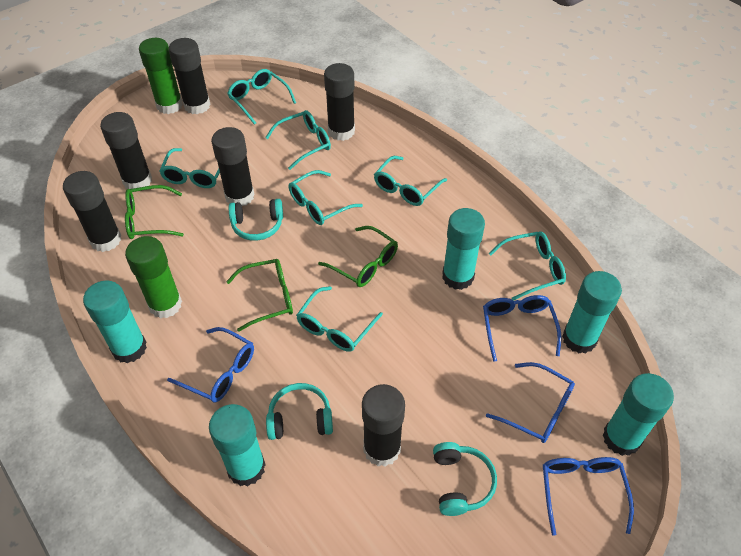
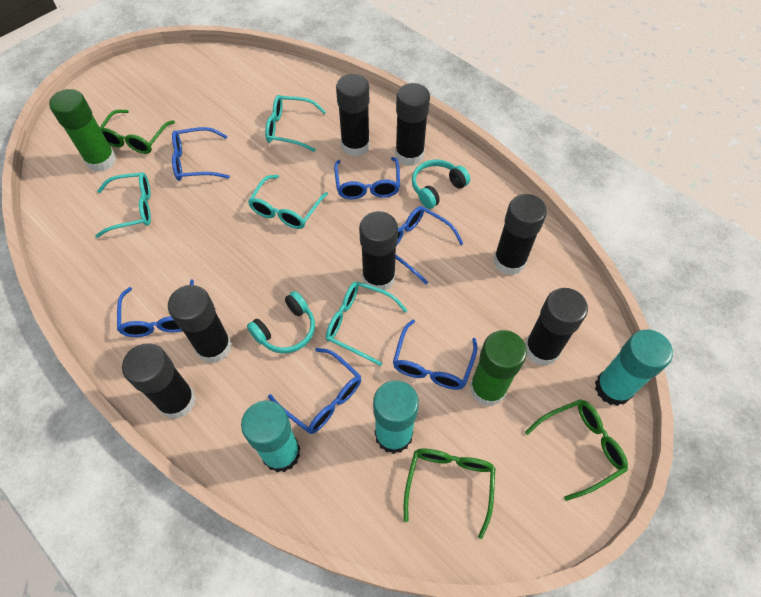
black glue stick: 6 -> 7
blue glasses: 4 -> 6
turquoise glasses: 7 -> 4
turquoise glue stick: 5 -> 3
turquoise headphones: 3 -> 2

